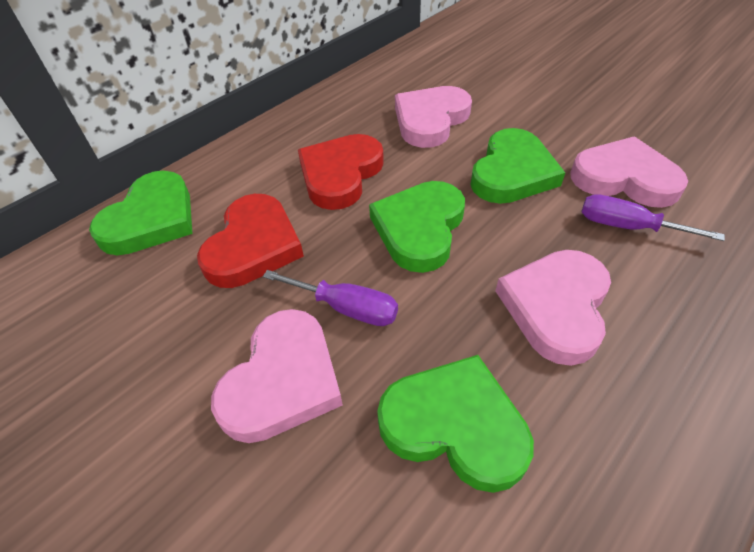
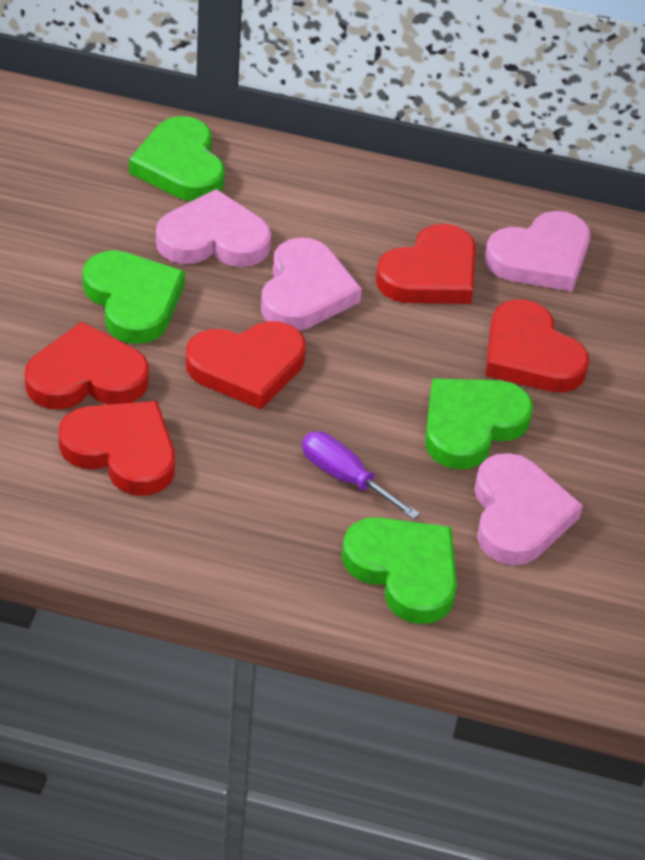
purple screwdriver: 2 -> 1
red heart: 2 -> 5

